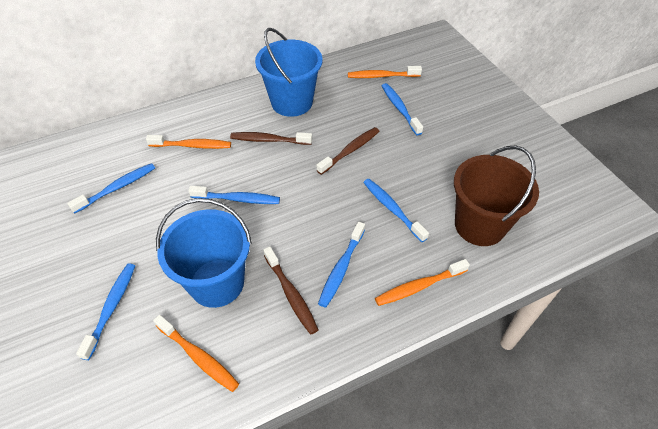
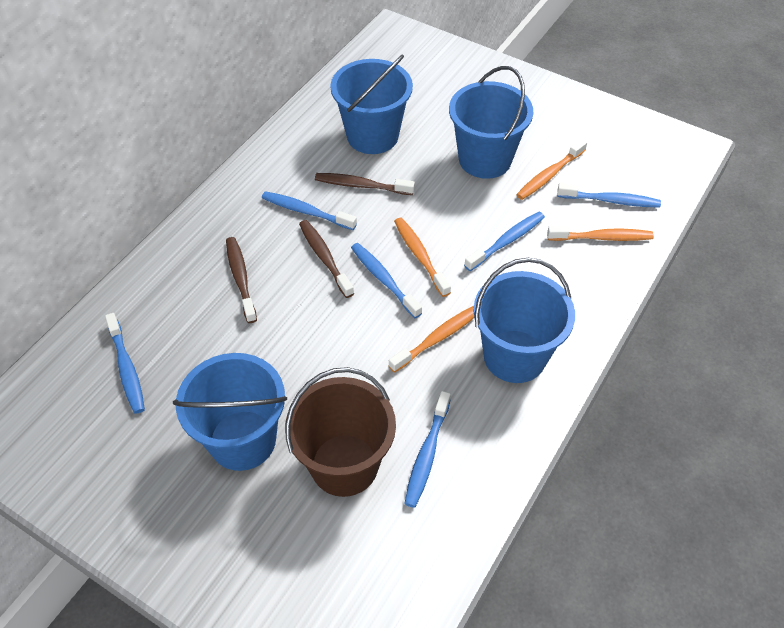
blue bucket: 2 -> 4

